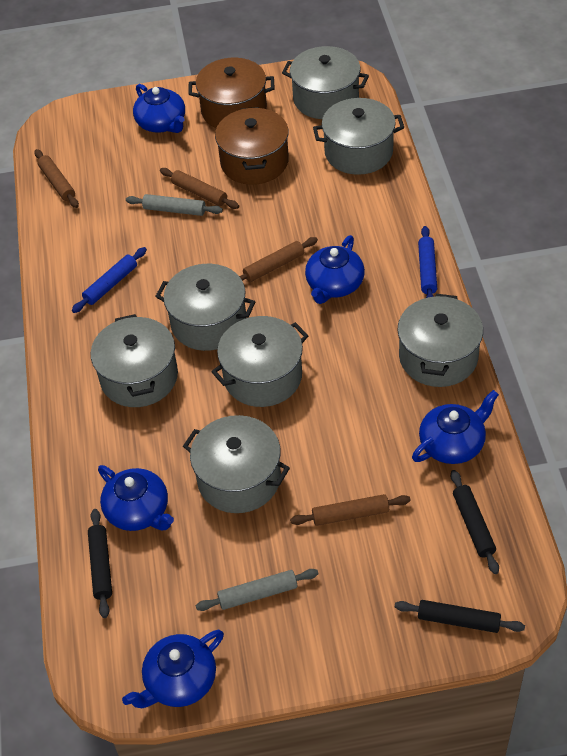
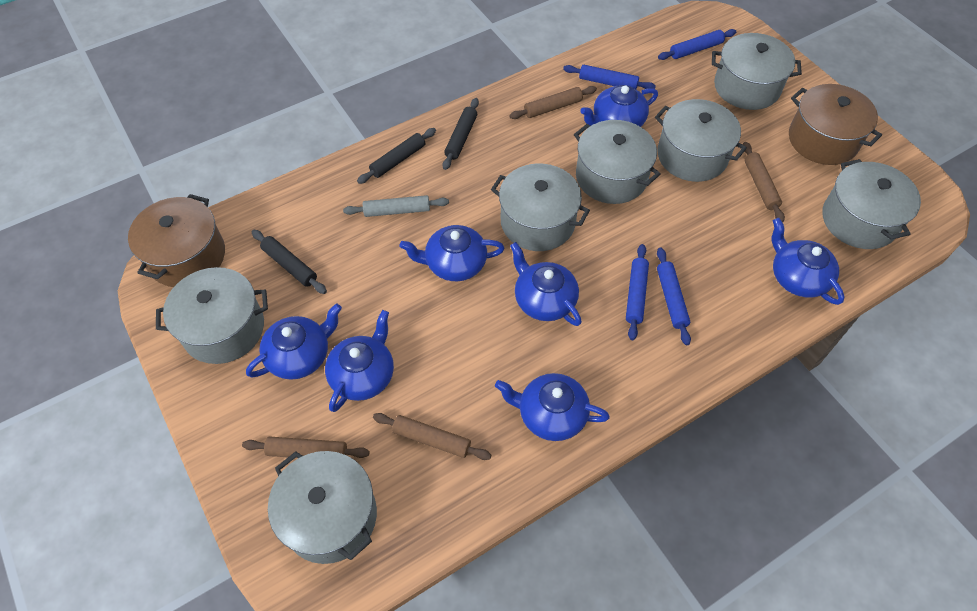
blue rolling pin: 2 -> 4
blue teapot: 5 -> 7
grey rolling pin: 2 -> 1

